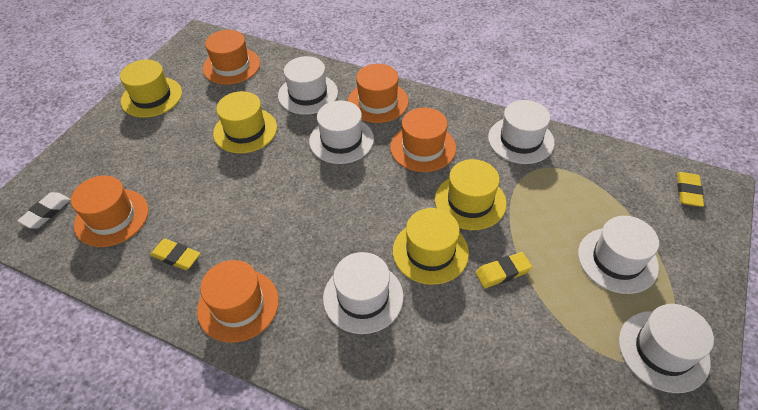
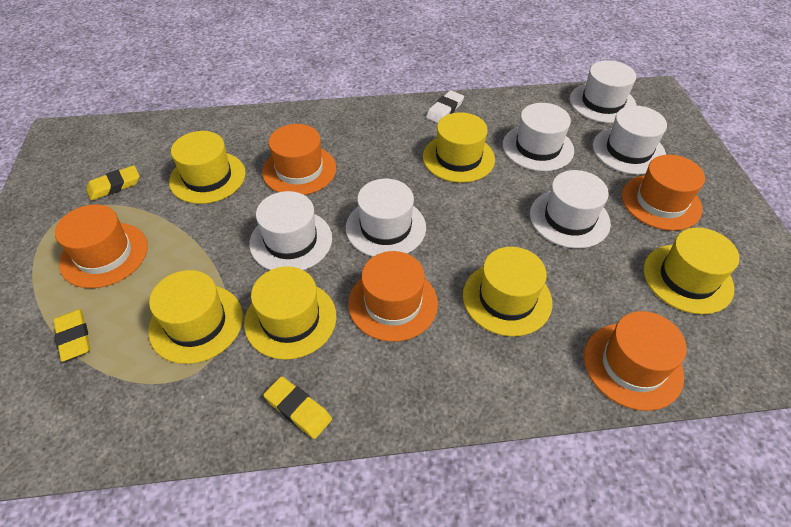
yellow hat: 4 -> 6

